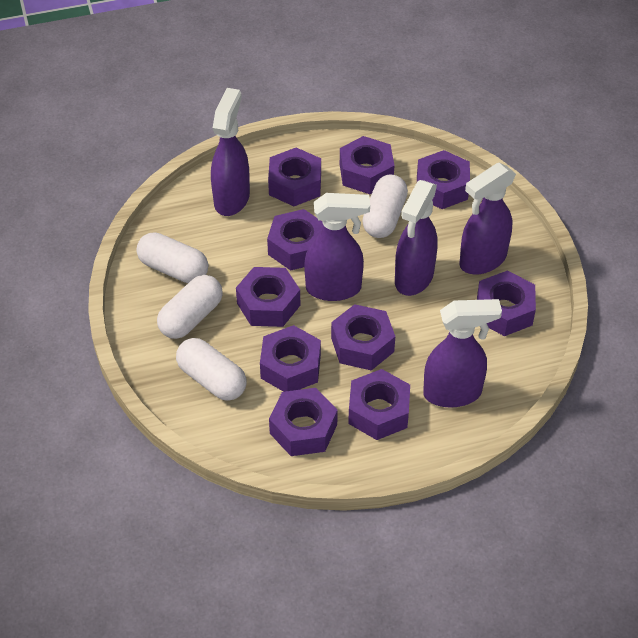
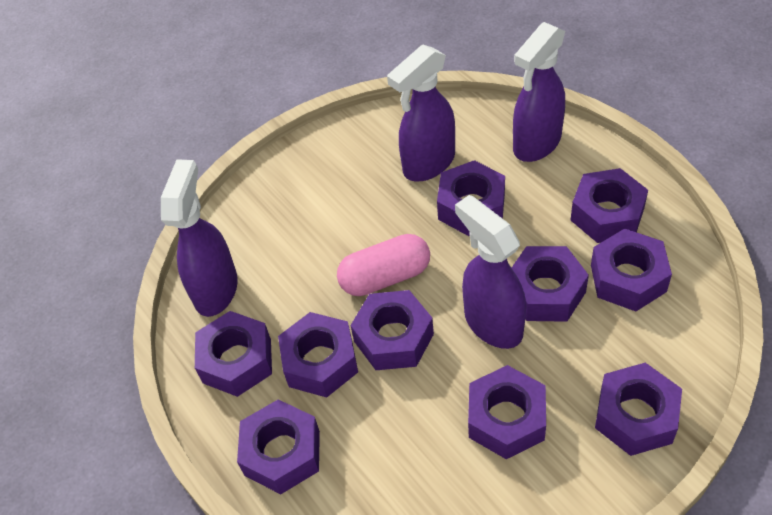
pink capsule: 0 -> 1
purple spray bottle: 5 -> 4
white capsule: 4 -> 0

